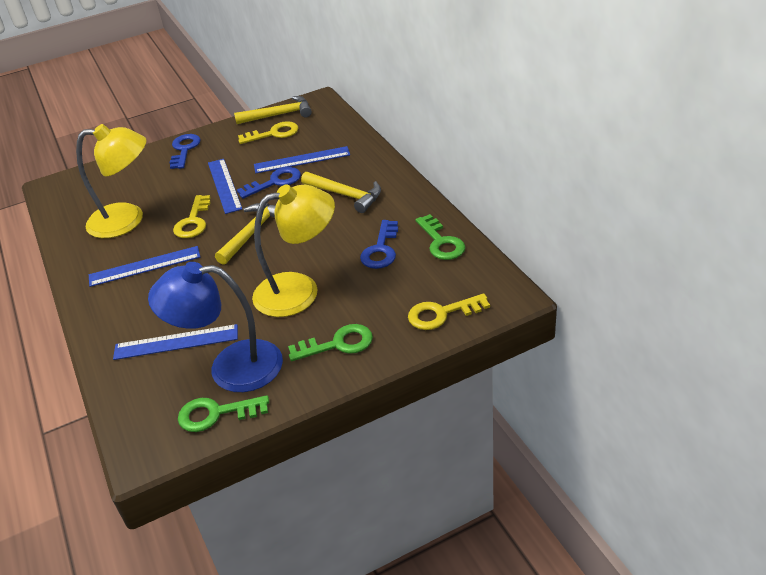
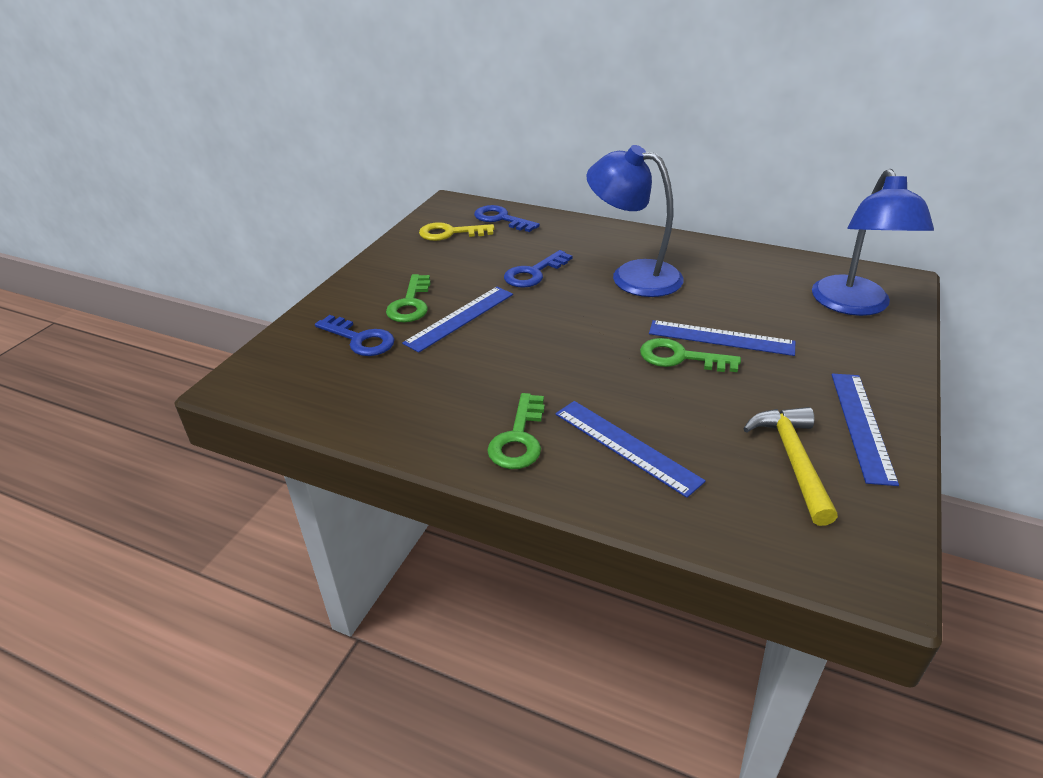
blue lamp: 1 -> 2
yellow hammer: 3 -> 1
yellow key: 3 -> 1
yellow lamp: 2 -> 0

